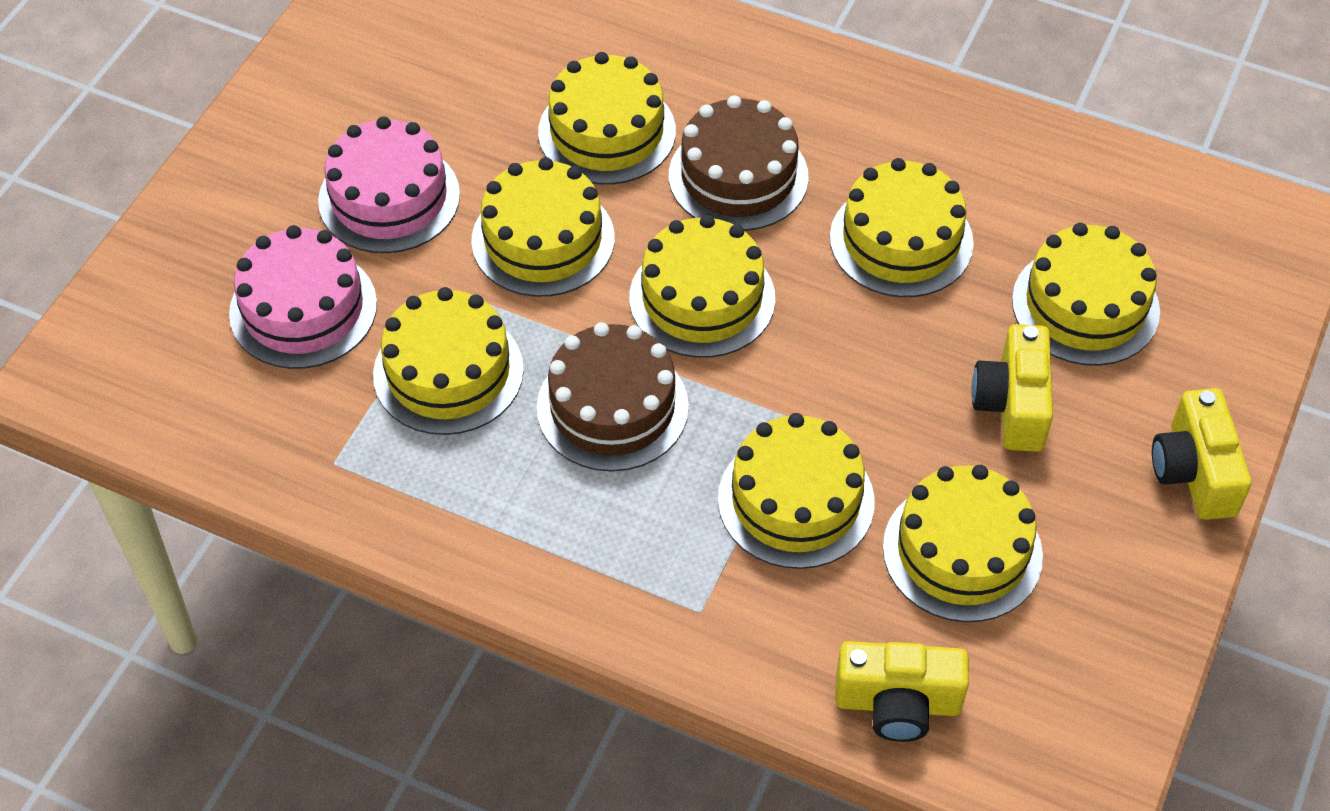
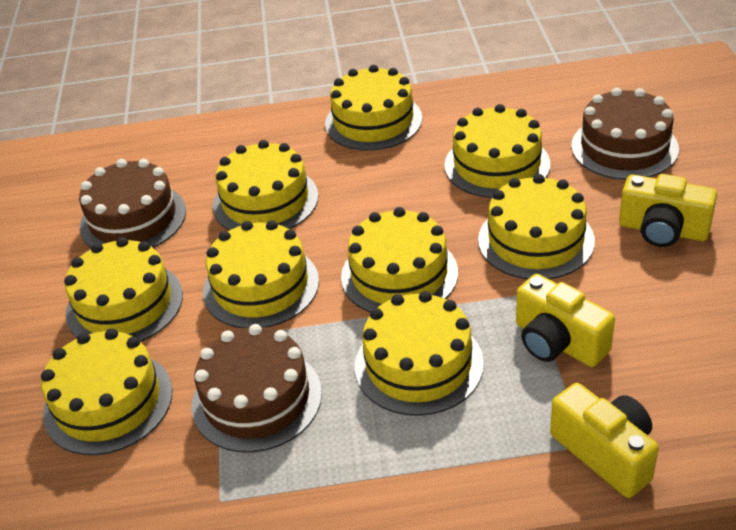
brown cake: 2 -> 3
pink cake: 2 -> 0
yellow cake: 8 -> 9

